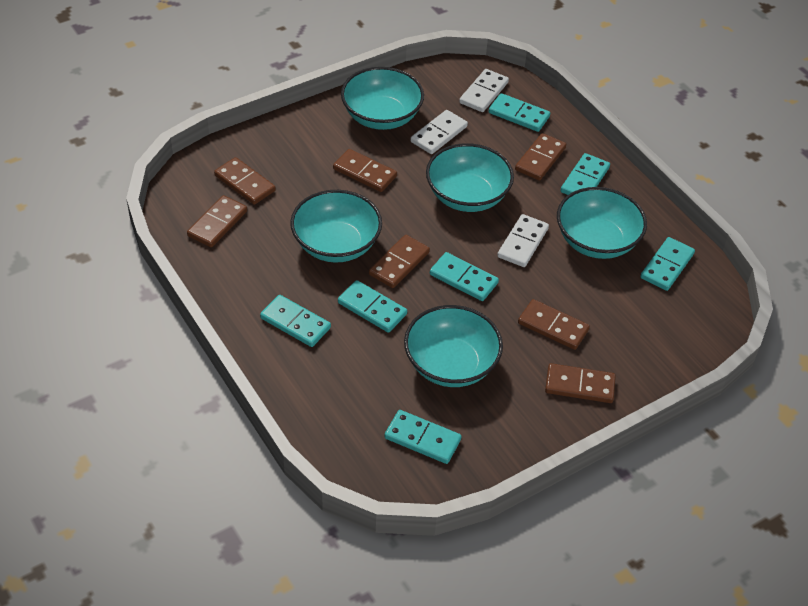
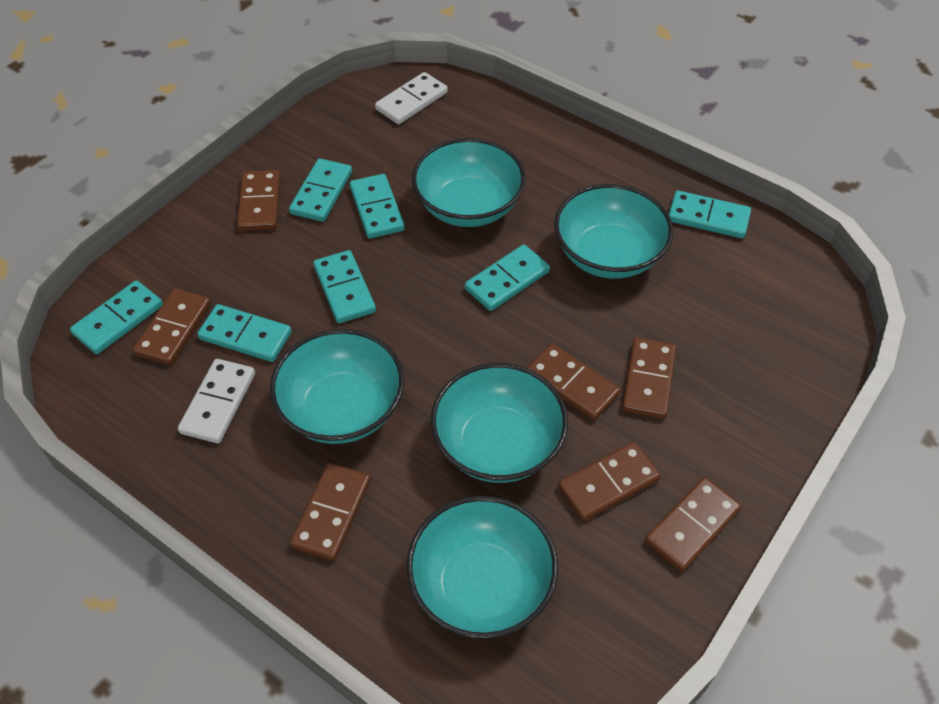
white domino: 3 -> 2

